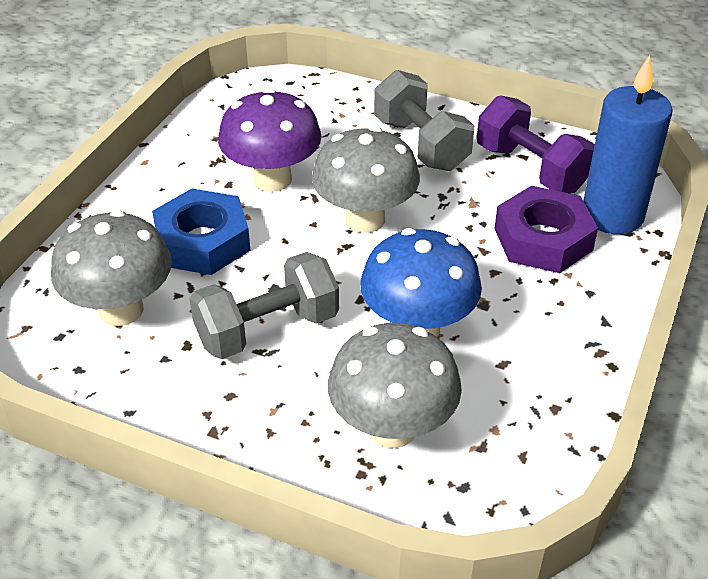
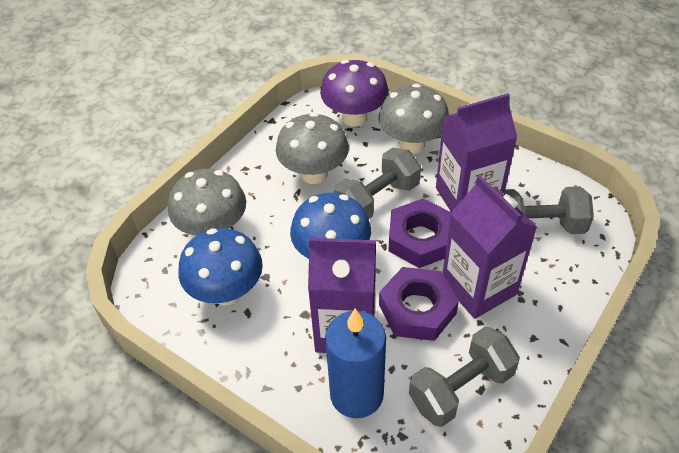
blue mushroom: 1 -> 2
blue nut: 1 -> 0
grey dumbbell: 2 -> 3
purple carton: 0 -> 3
purple dumbbell: 1 -> 0
purple nut: 1 -> 2

